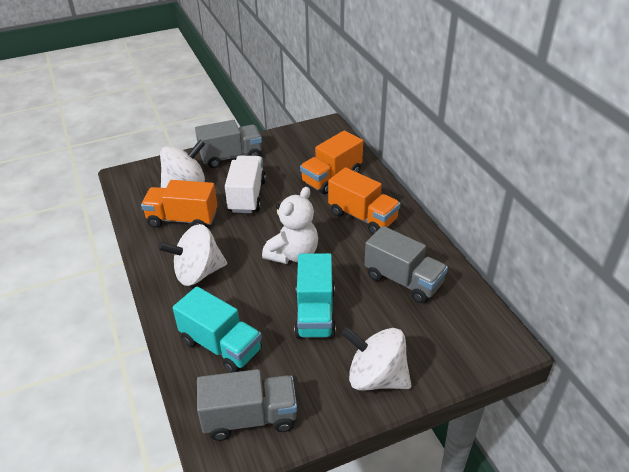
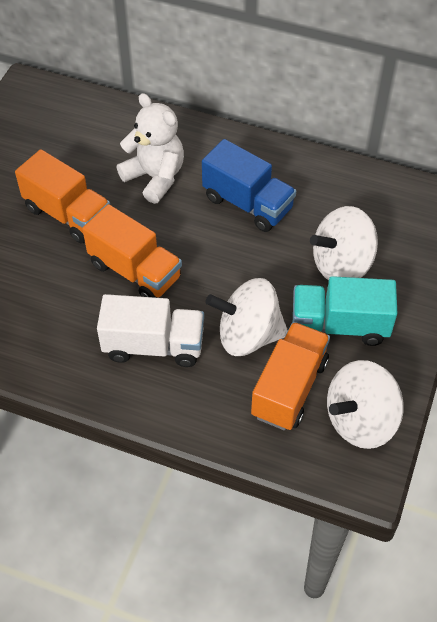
blue truck: 0 -> 1
grey truck: 3 -> 0
turquoise truck: 2 -> 1

